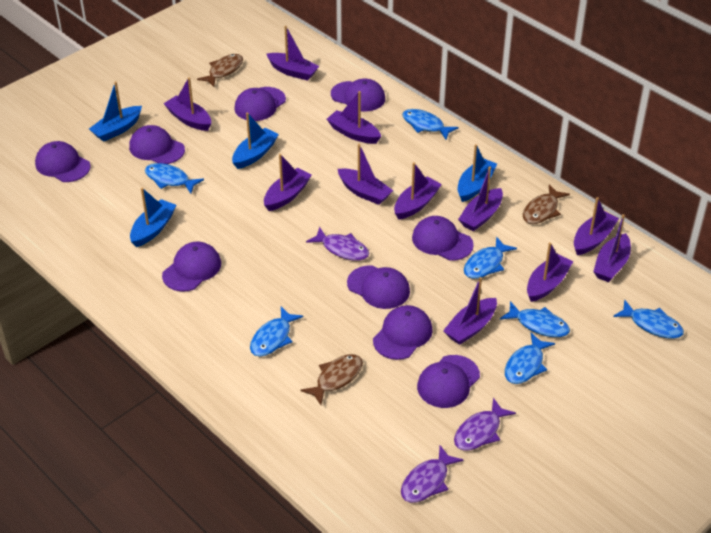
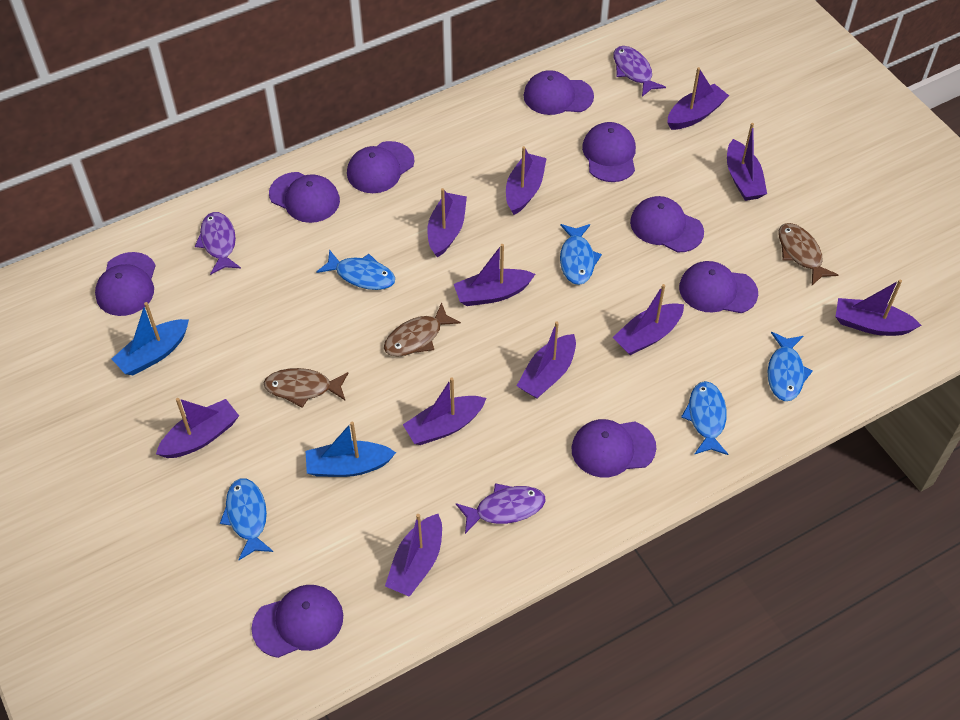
blue boat: 4 -> 2
blue fish: 7 -> 5

